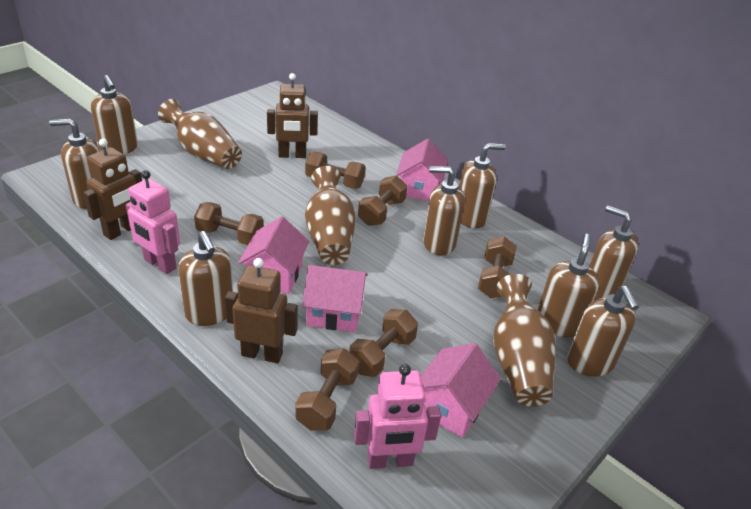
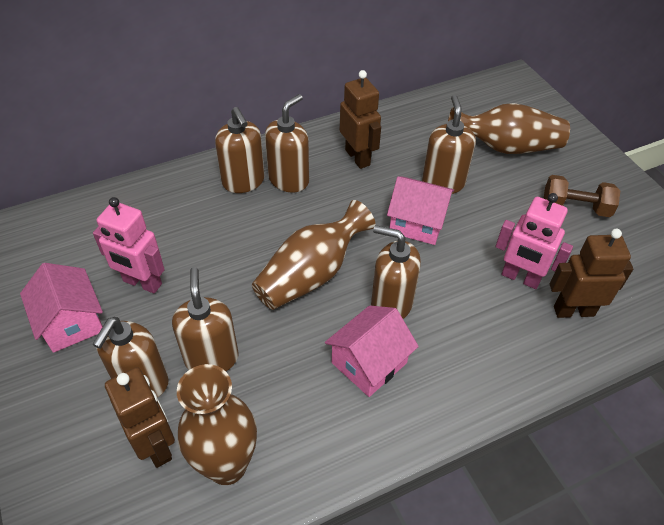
brown dumbbell: 6 -> 1
brown soap dispenser: 8 -> 6
pink house: 4 -> 3

